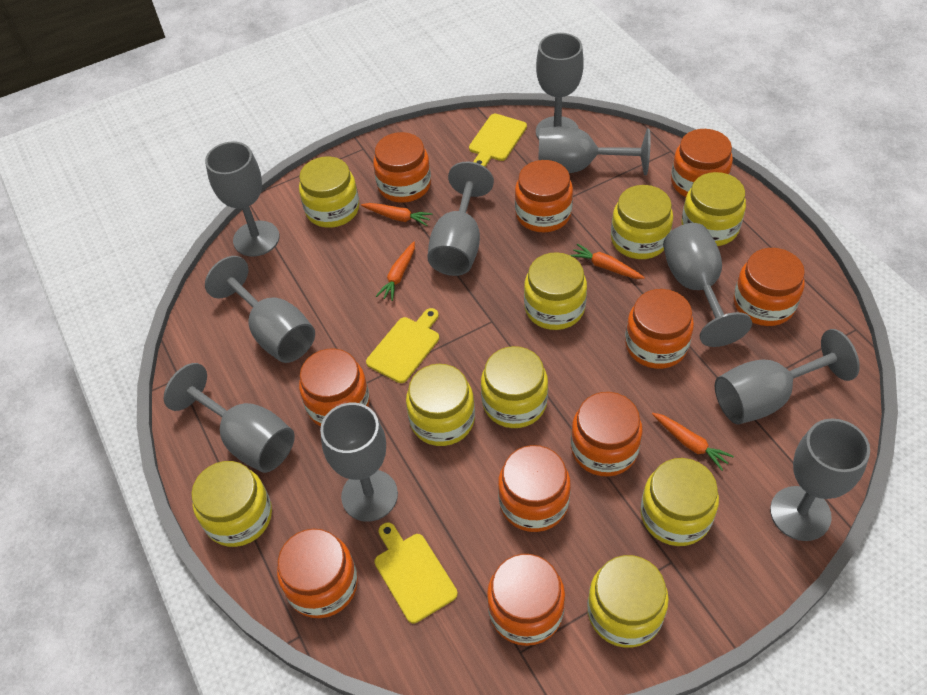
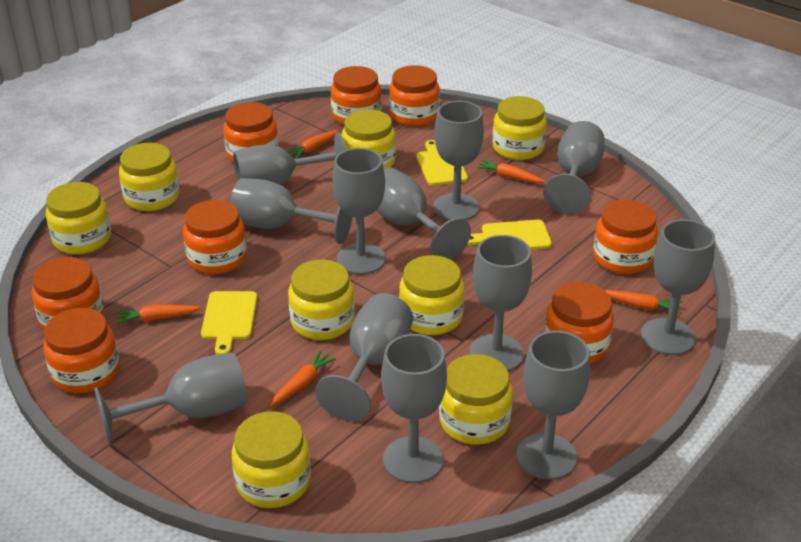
grey goblet: 10 -> 12
orange carrot: 4 -> 5
orange jar: 10 -> 8
yellow jar: 9 -> 8

